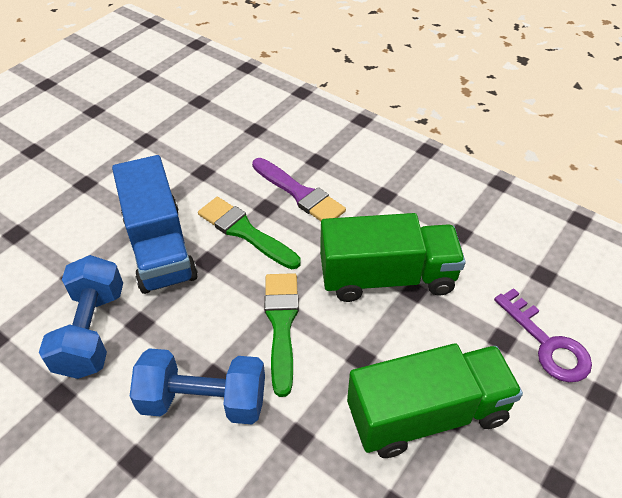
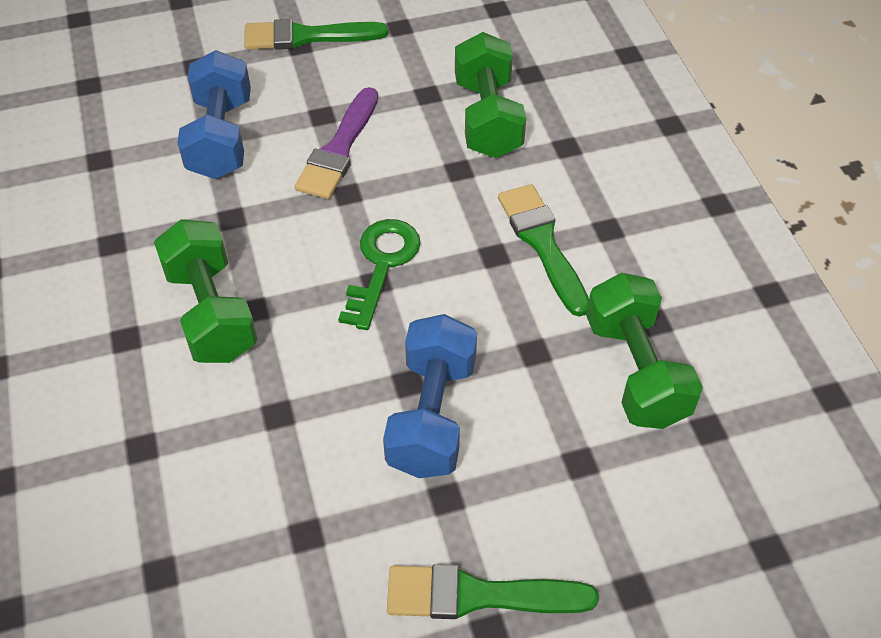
blue truck: 1 -> 0
green brush: 2 -> 3
green dumbbell: 0 -> 3
green key: 0 -> 1
green truck: 2 -> 0
purple key: 1 -> 0

